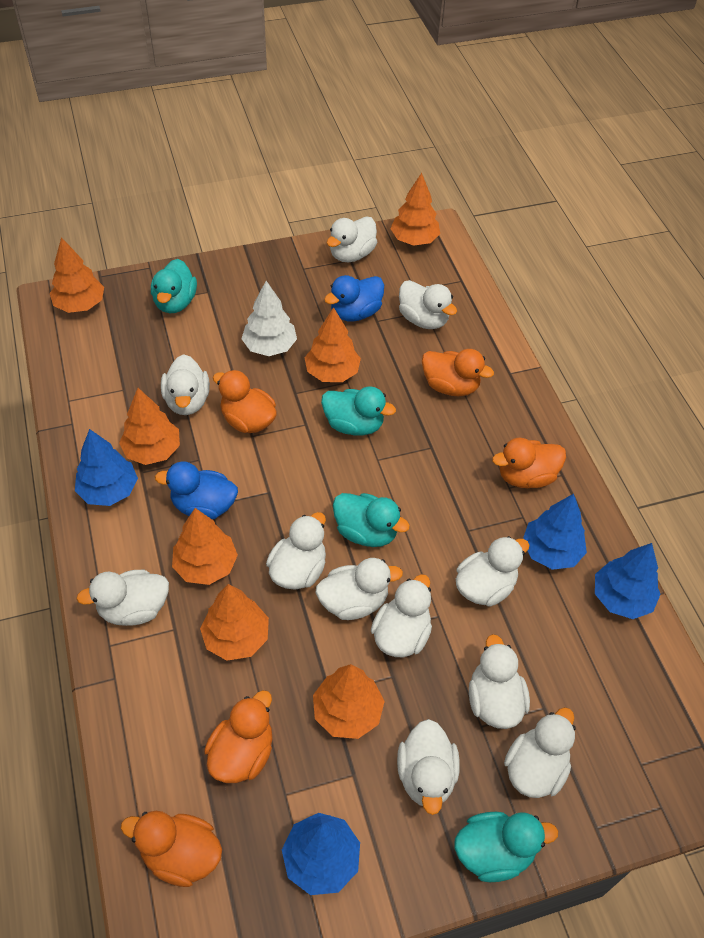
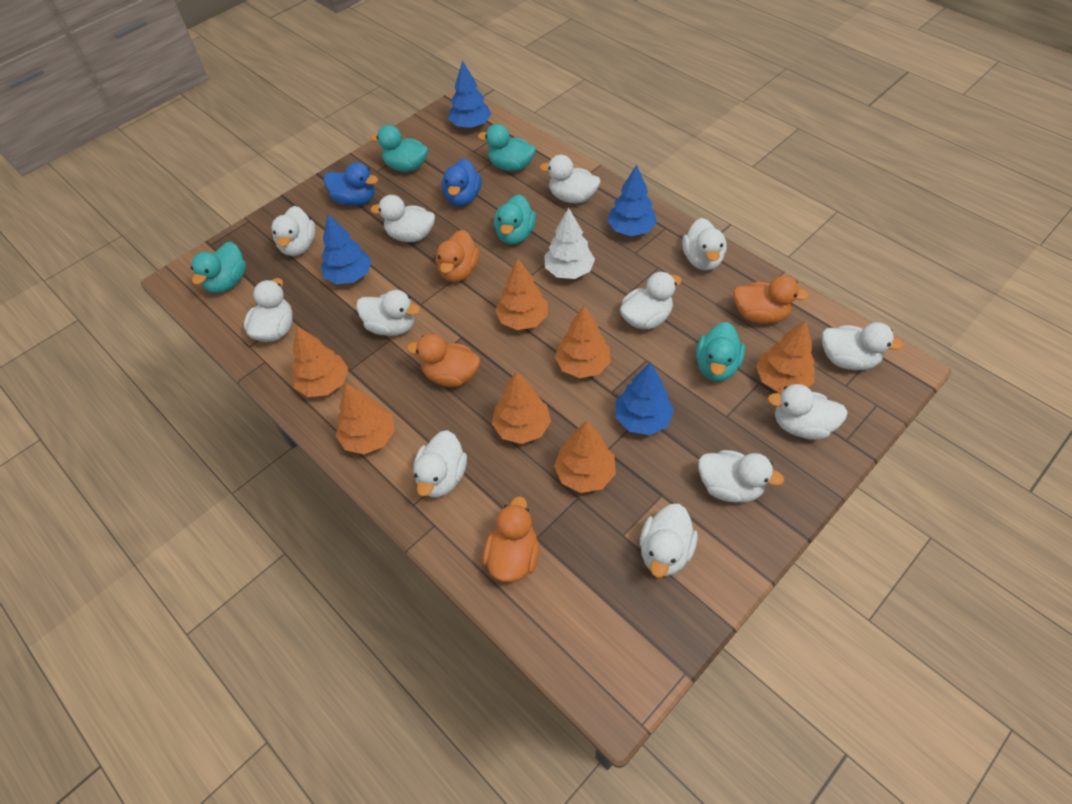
orange duck: 5 -> 4
turquoise duck: 4 -> 5
white duck: 11 -> 12

